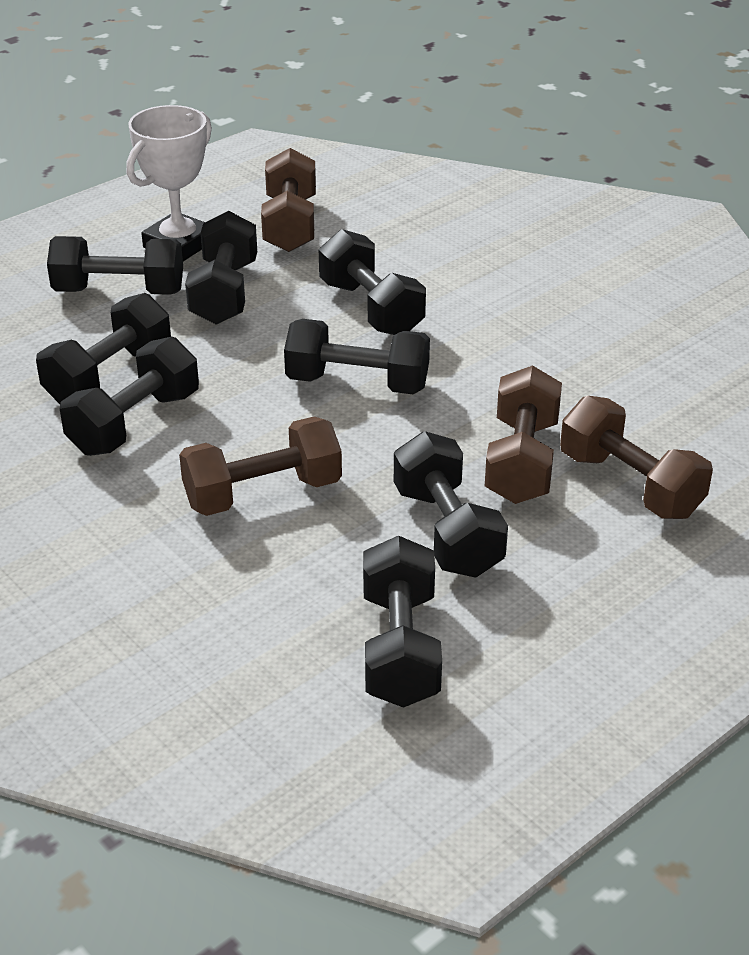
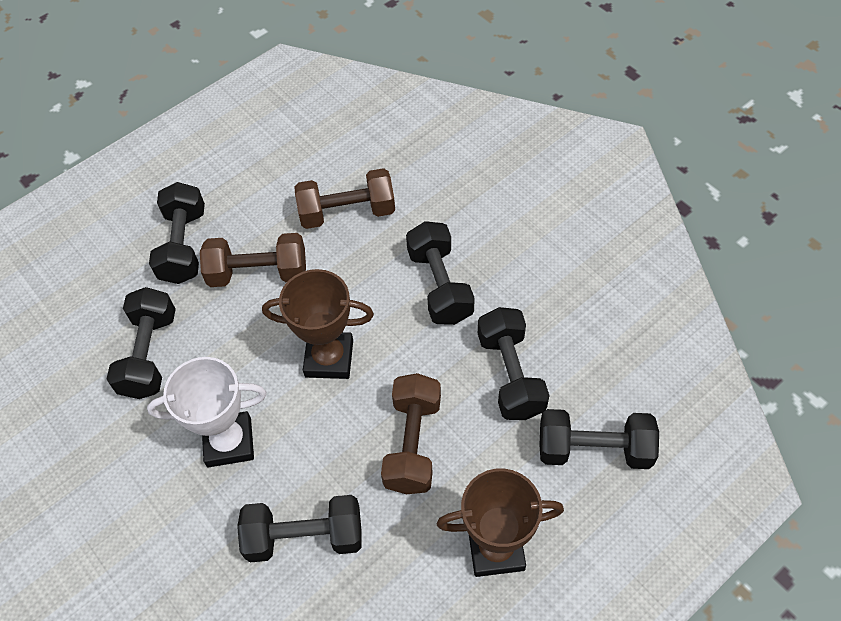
black dumbbell: 8 -> 6
brown dumbbell: 4 -> 3
brown trophy: 0 -> 2

